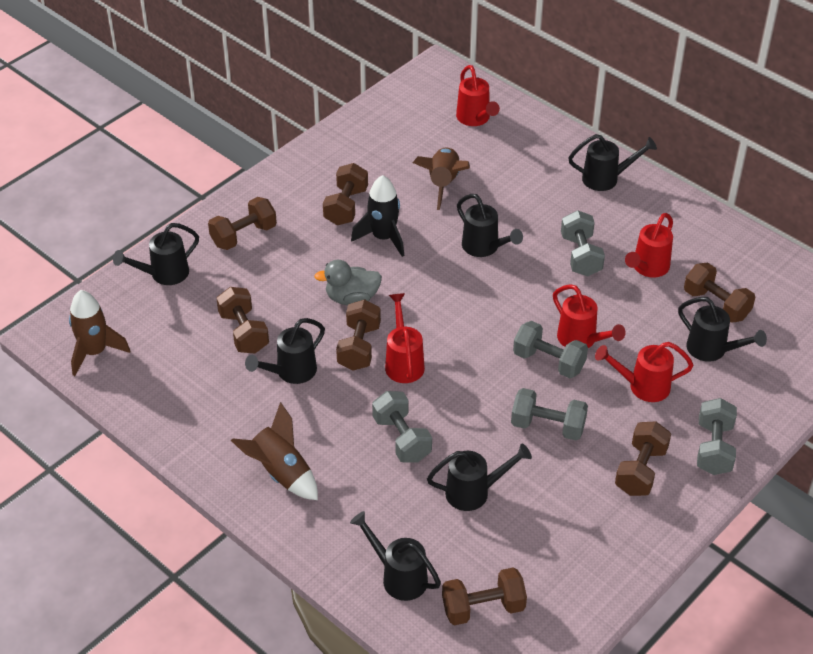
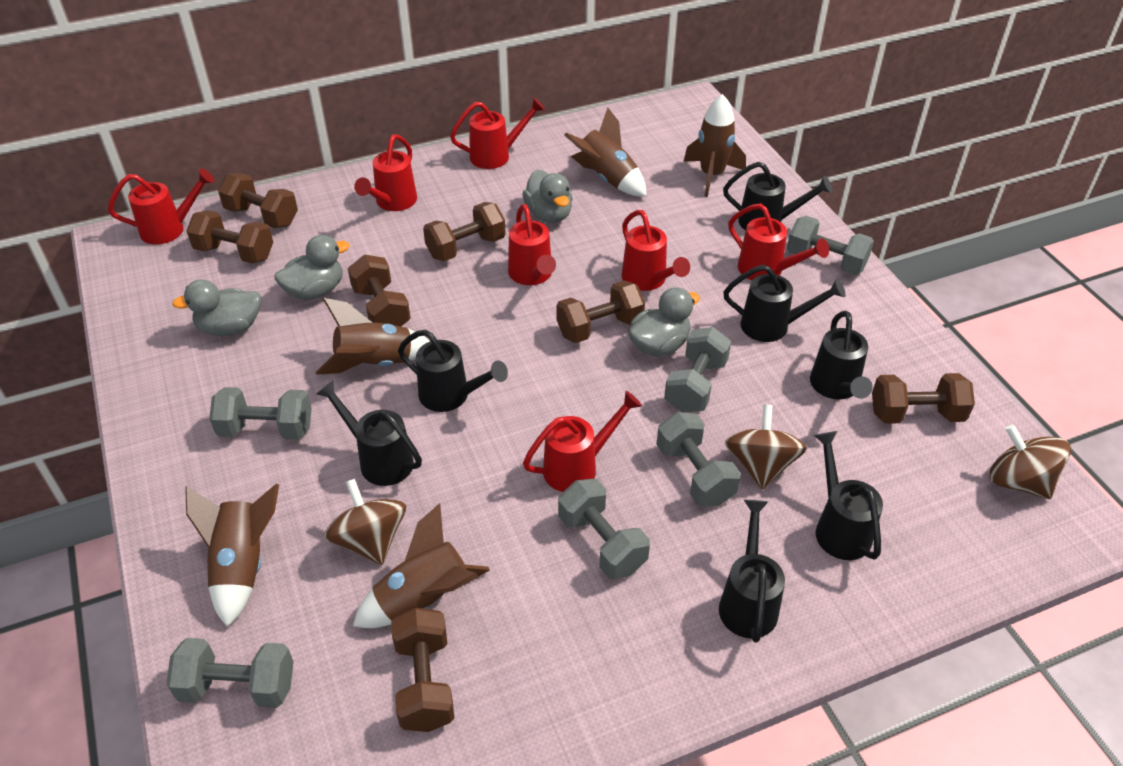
black rocket: 1 -> 0
brown rocket: 3 -> 5
brown spinning top: 0 -> 3
grey duck: 1 -> 4
grey dumbbell: 5 -> 6
red watering can: 5 -> 7

